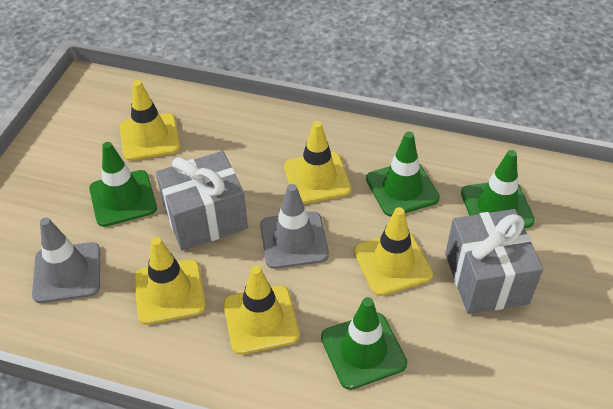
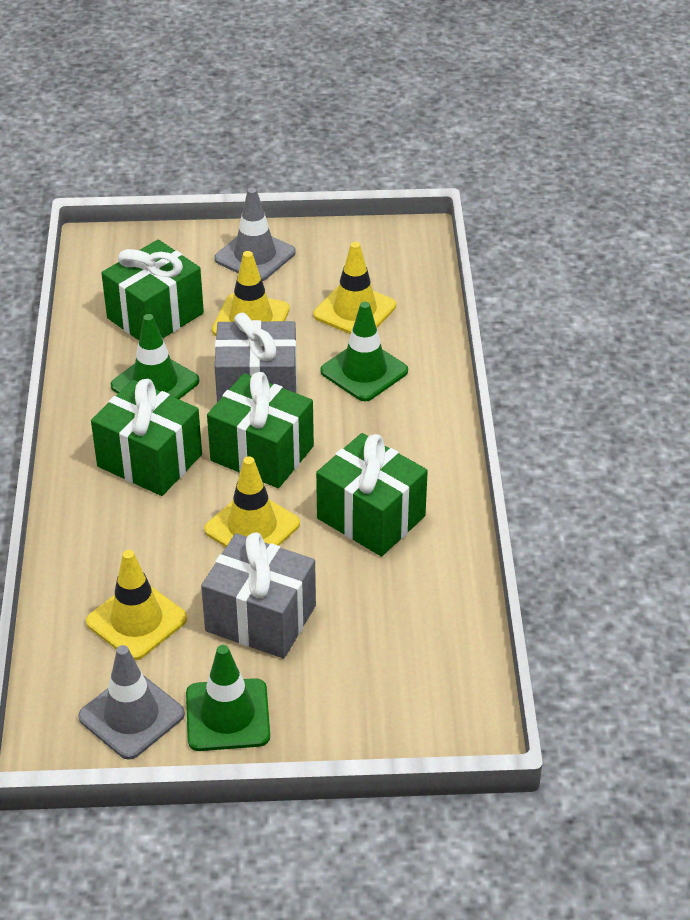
green gift: 0 -> 4
green traffic cone: 4 -> 3
yellow traffic cone: 5 -> 4

